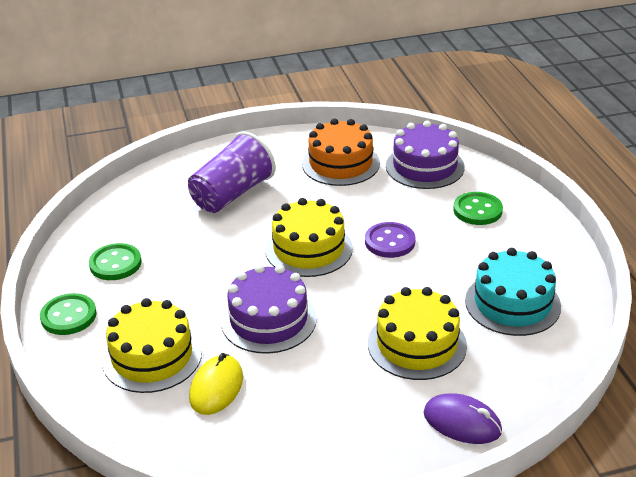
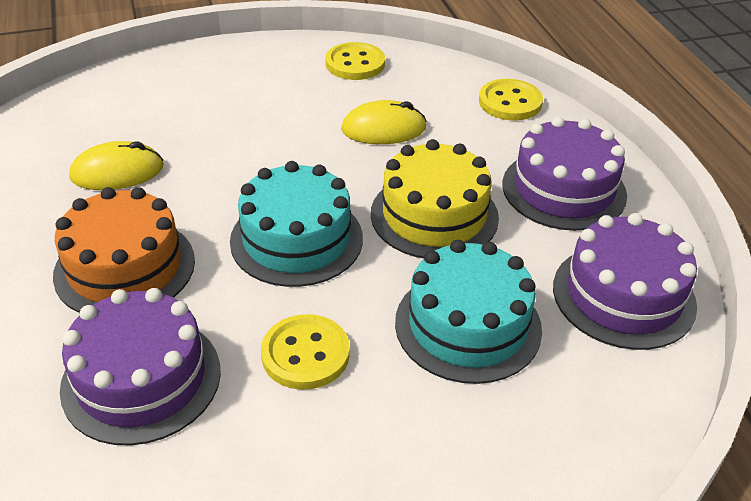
green button: 3 -> 0
purple button: 1 -> 0
purple cake: 2 -> 3
purple cup: 1 -> 0
purple mouse: 1 -> 0
turquoise cake: 1 -> 2
yellow button: 0 -> 3
yellow cake: 3 -> 1
yellow mouse: 1 -> 2

